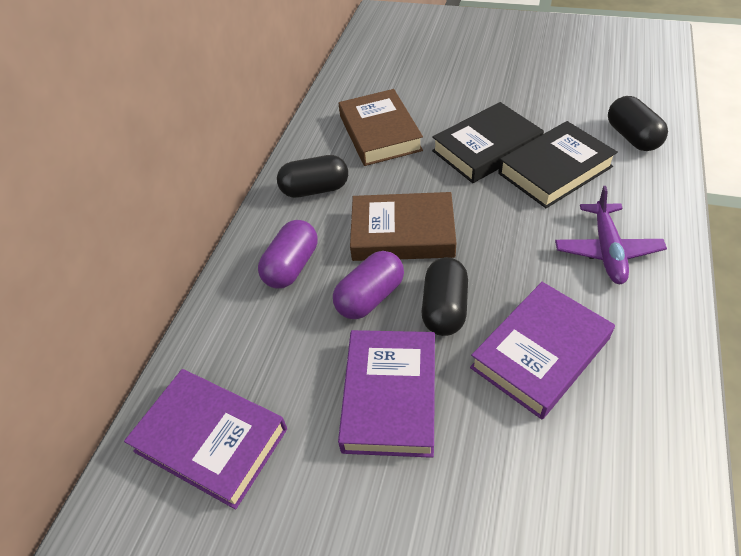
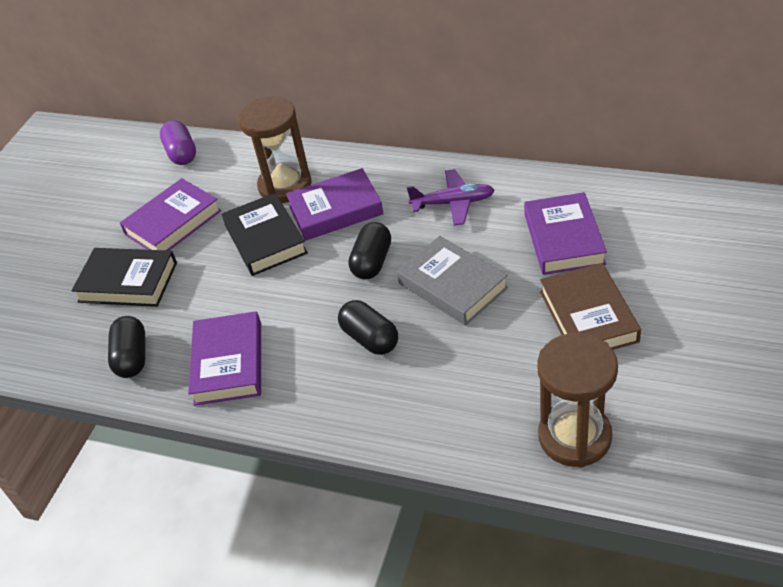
brown book: 2 -> 1
brown hourglass: 0 -> 2
grey book: 0 -> 1
purple book: 3 -> 4
purple capsule: 2 -> 1

